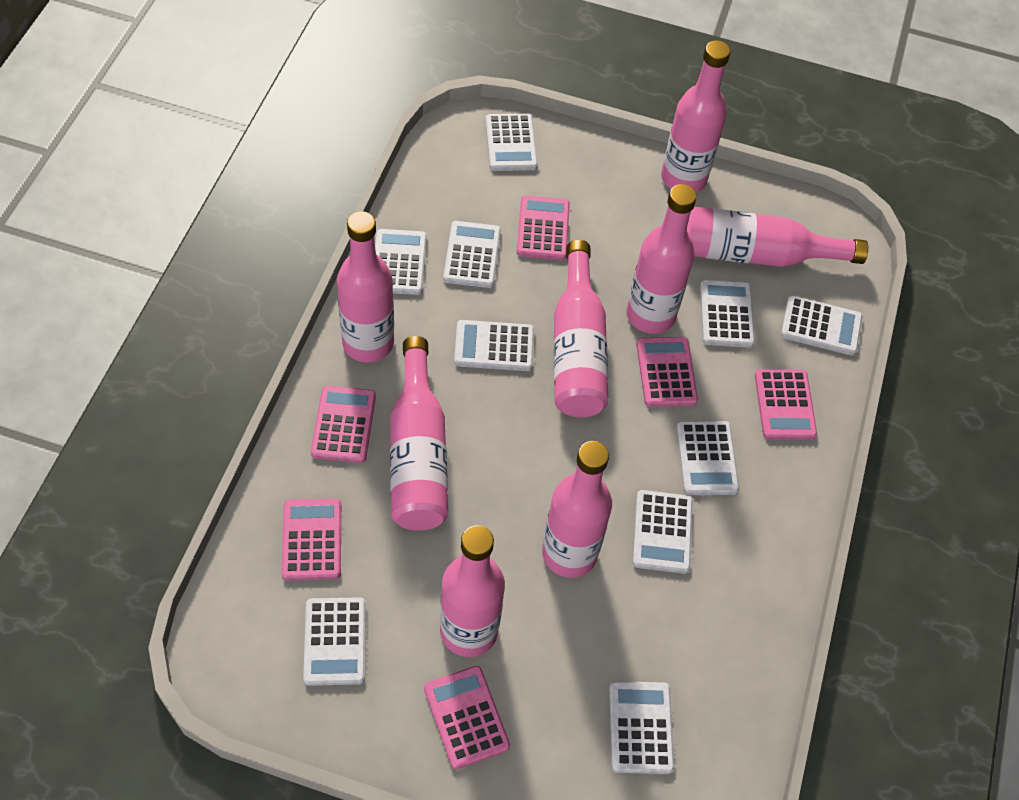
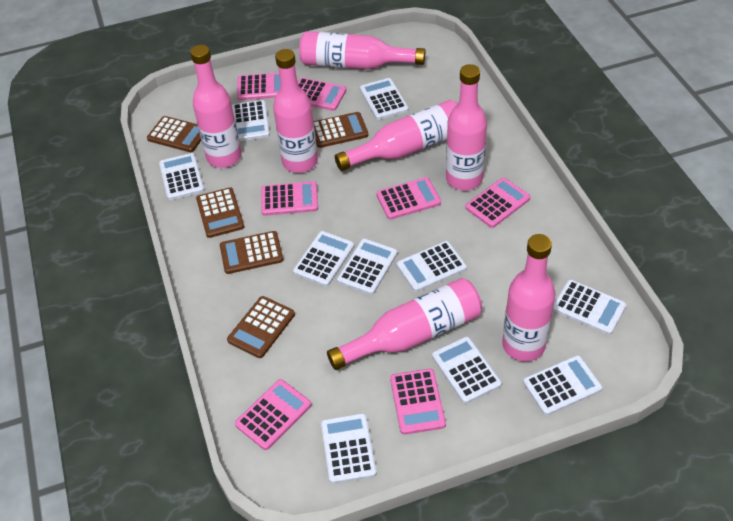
brown calculator: 0 -> 5
pink bottle: 8 -> 7
pink calculator: 6 -> 7

